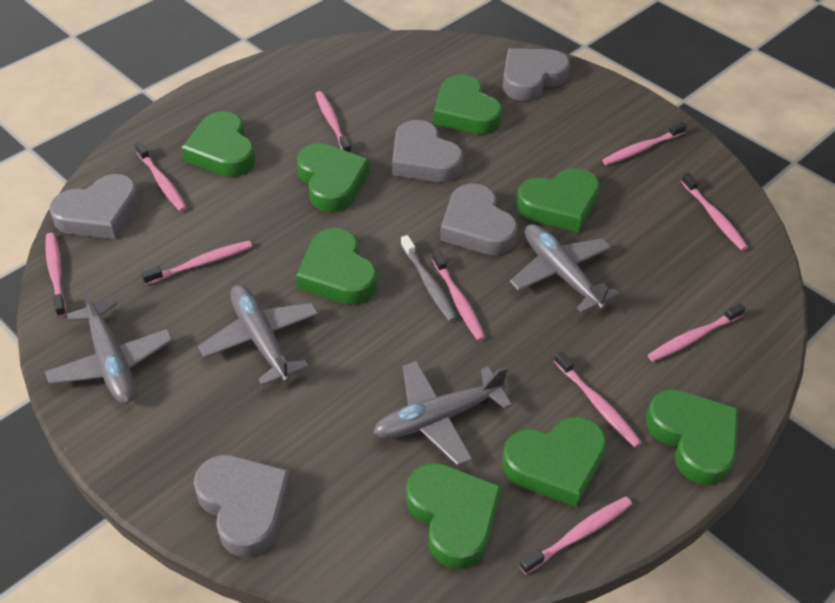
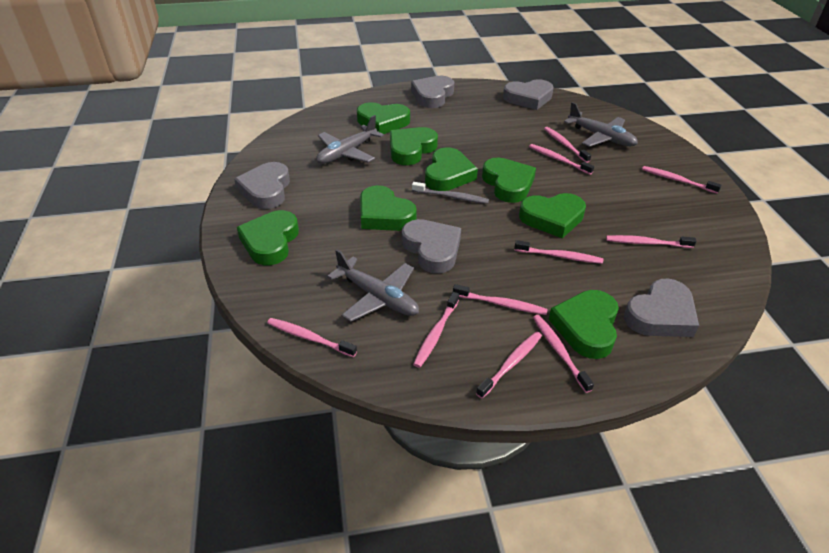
grey plane: 4 -> 3

